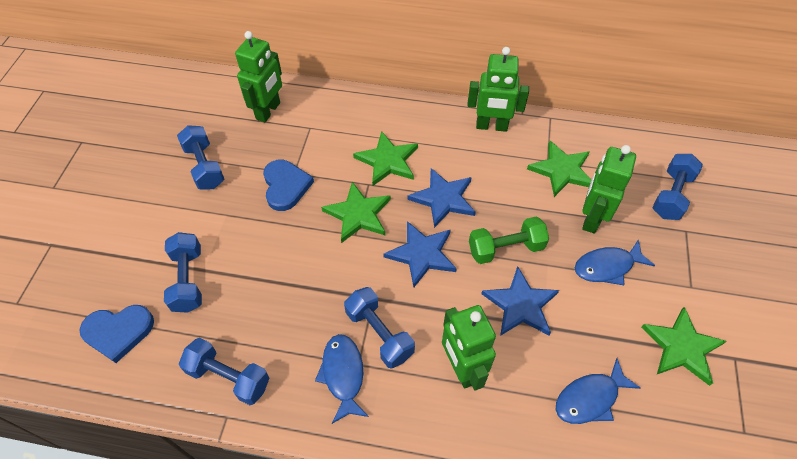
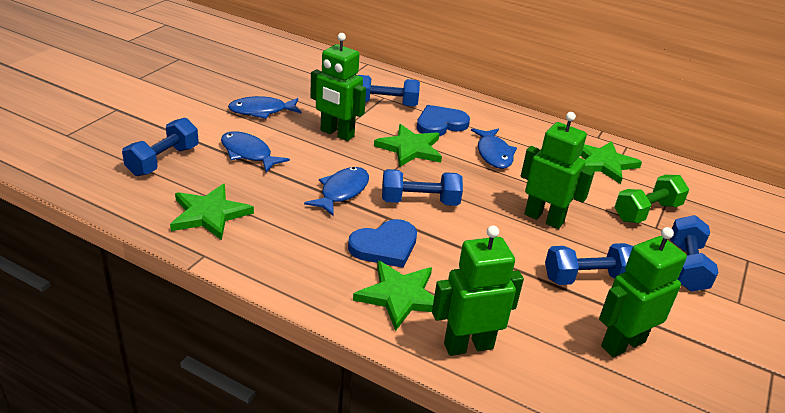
blue fish: 3 -> 4
blue star: 3 -> 0

